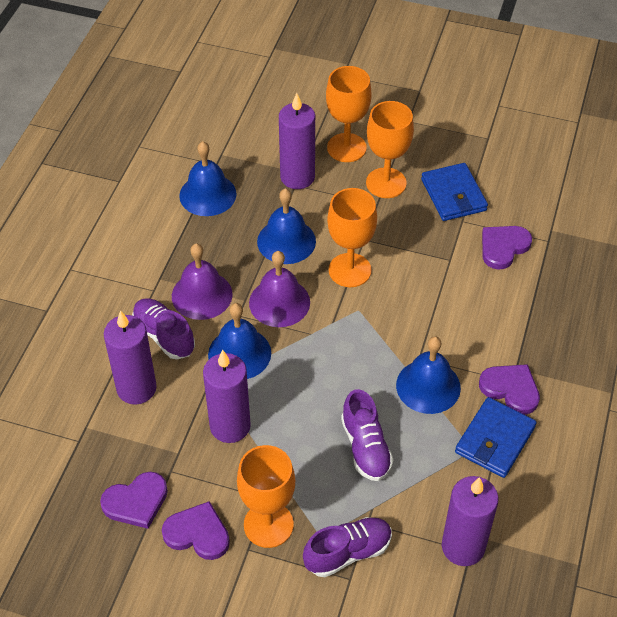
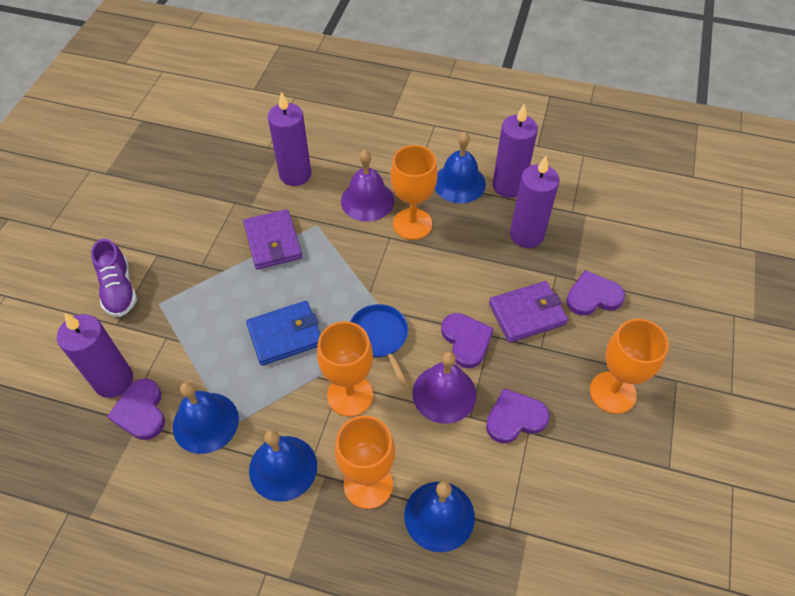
blue pan: 0 -> 1
blue wallet: 2 -> 1
purple shoe: 3 -> 1
purple wallet: 0 -> 2

